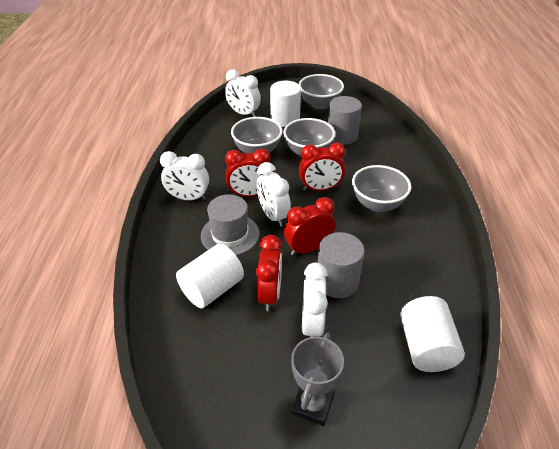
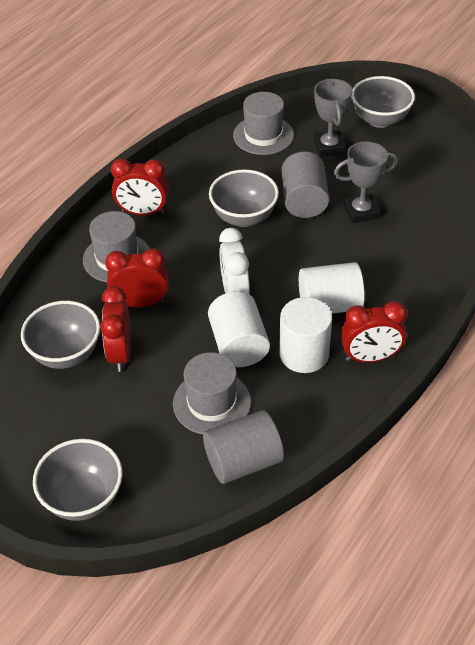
grey hat: 1 -> 3
grey trophy: 1 -> 2
white clock: 4 -> 1

